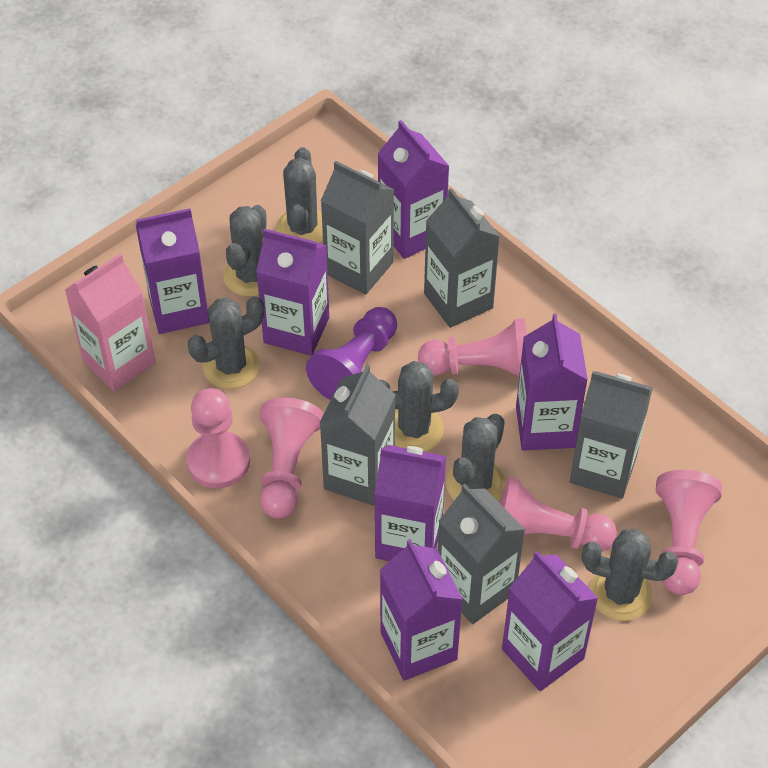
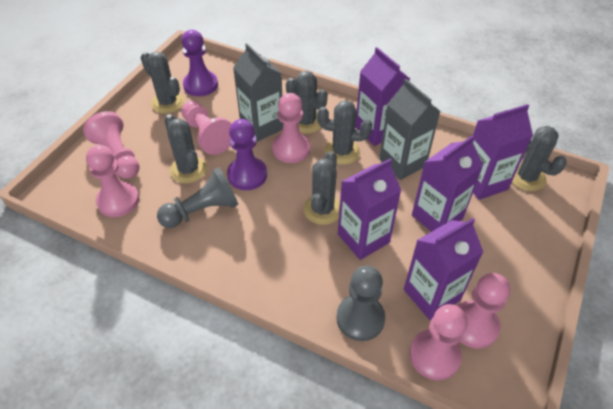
grey carton: 5 -> 2
grey pawn: 0 -> 2
pink carton: 1 -> 0
pink pawn: 5 -> 6
purple carton: 7 -> 5
purple pawn: 1 -> 2

